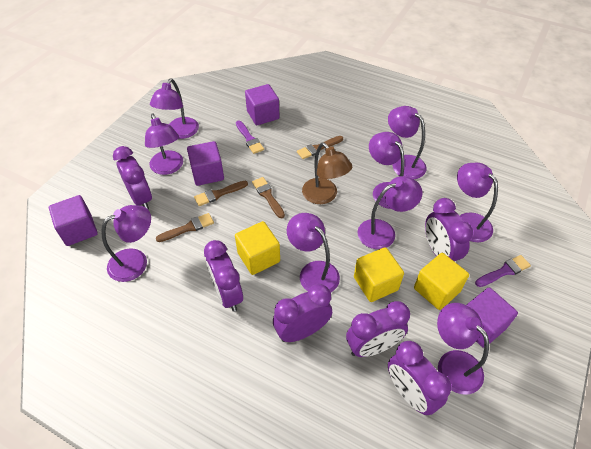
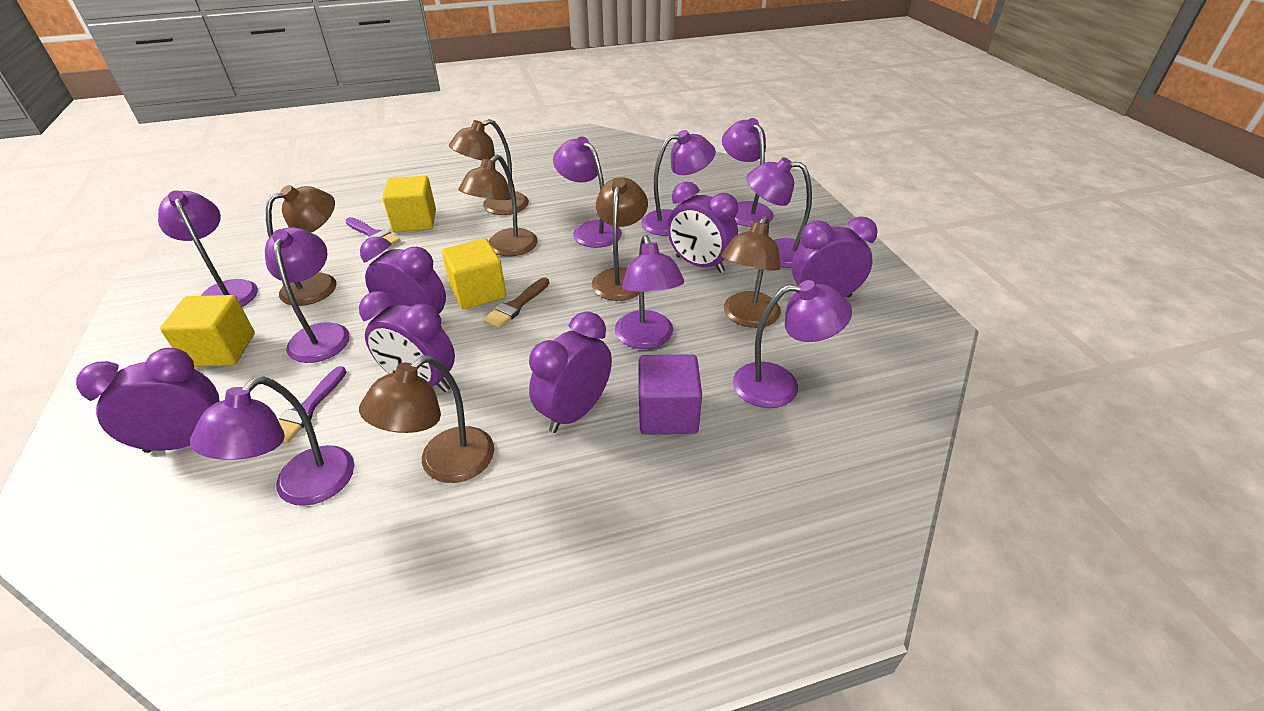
brown brush: 4 -> 1
brown lamp: 1 -> 6
purple cube: 4 -> 1

